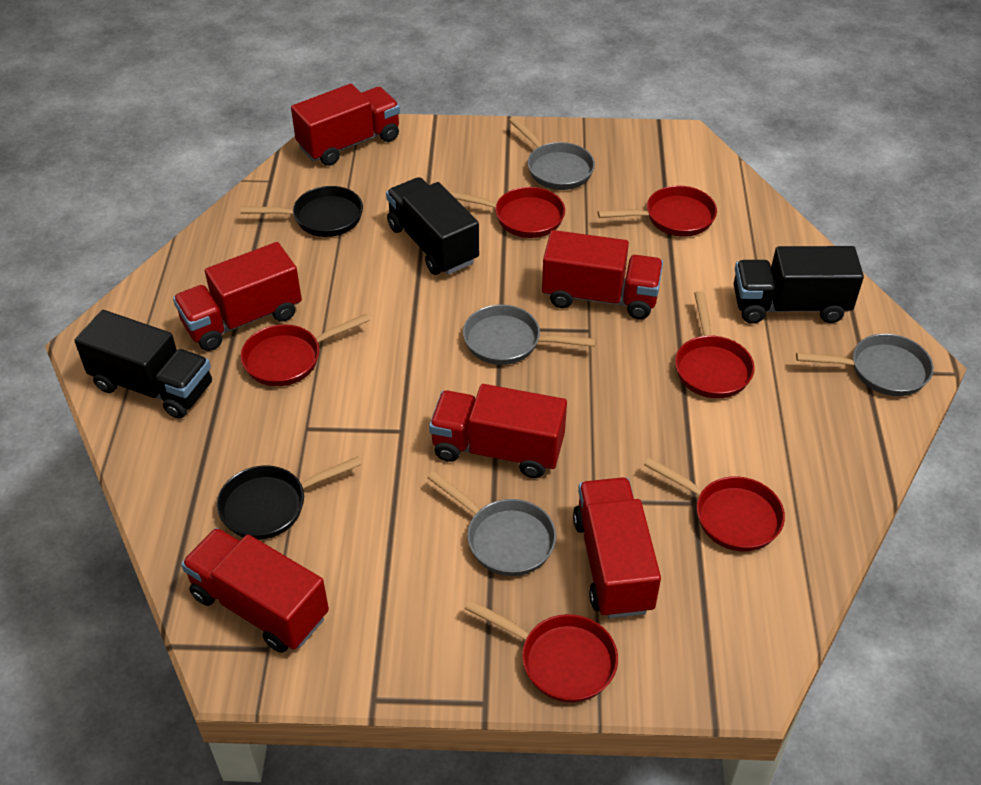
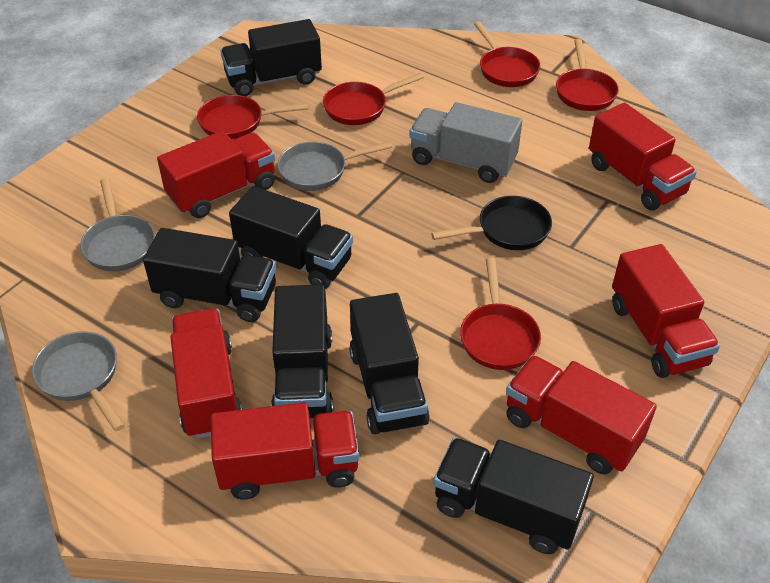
black pan: 2 -> 1
black truck: 3 -> 6
grey pan: 4 -> 3
grey truck: 0 -> 1
red pan: 6 -> 5

